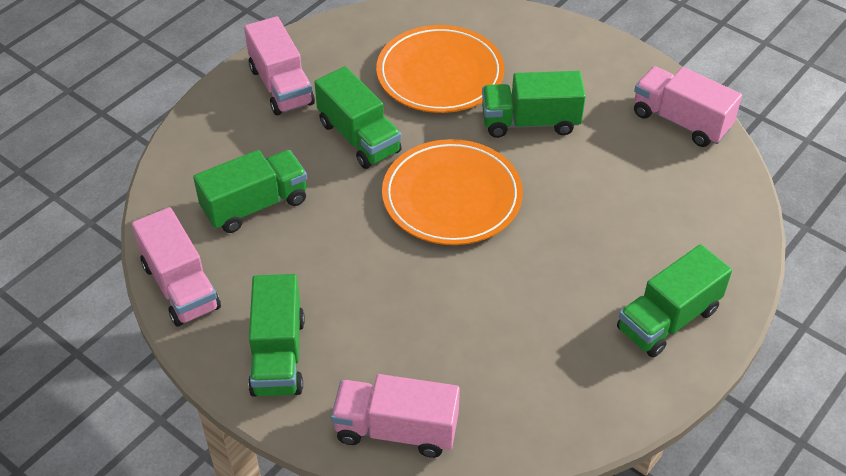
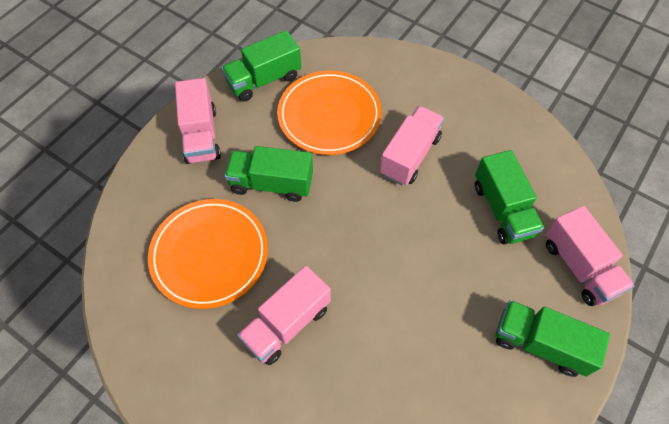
green truck: 5 -> 4

